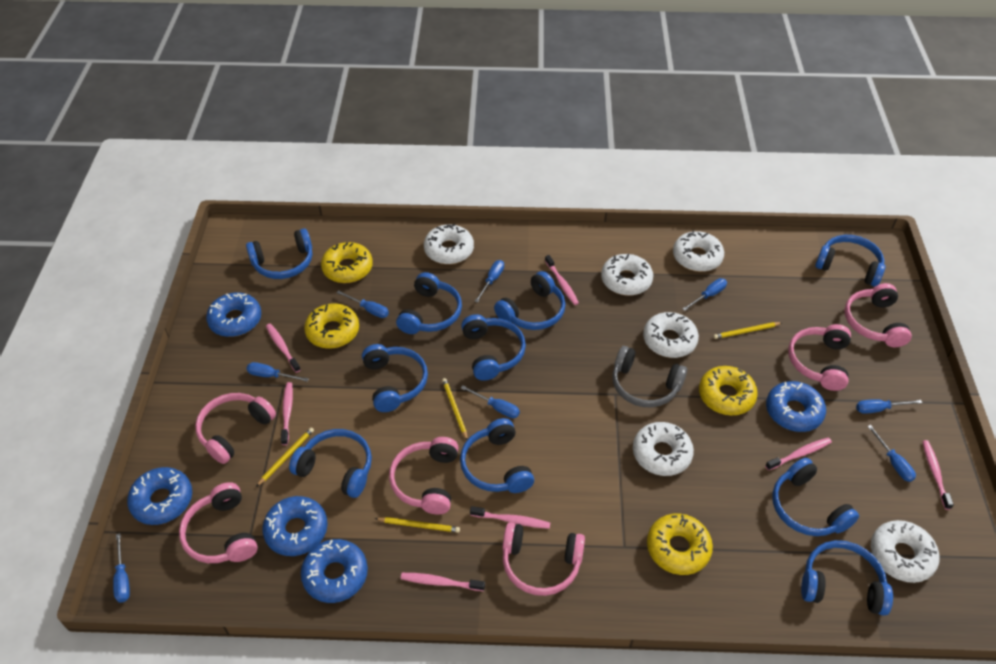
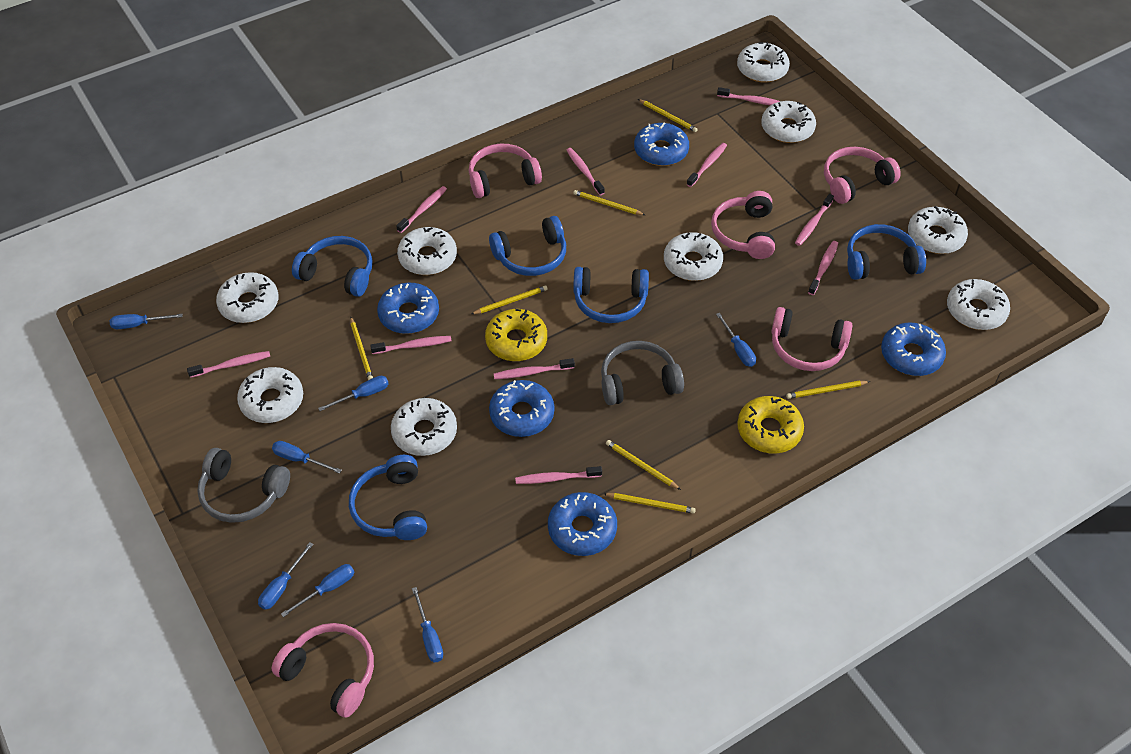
blue headphones: 10 -> 5
blue screwdriver: 8 -> 7
grey headphones: 1 -> 2
pink headphones: 6 -> 5
pink toothbrush: 7 -> 10
white donut: 6 -> 9
yellow donut: 4 -> 2
yellow pencil: 4 -> 7

